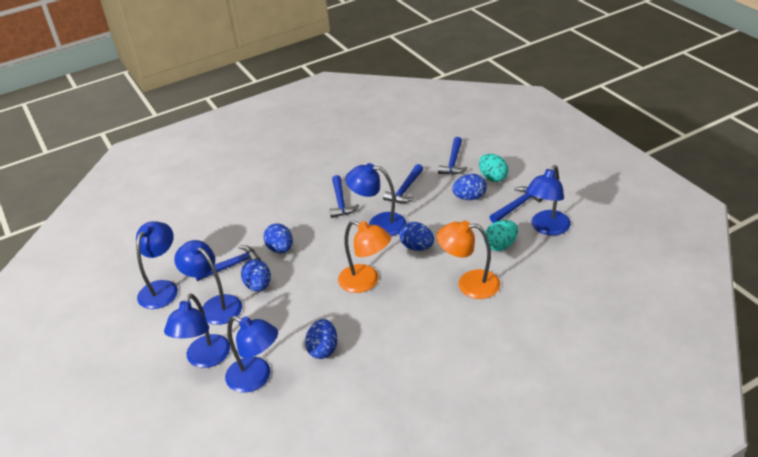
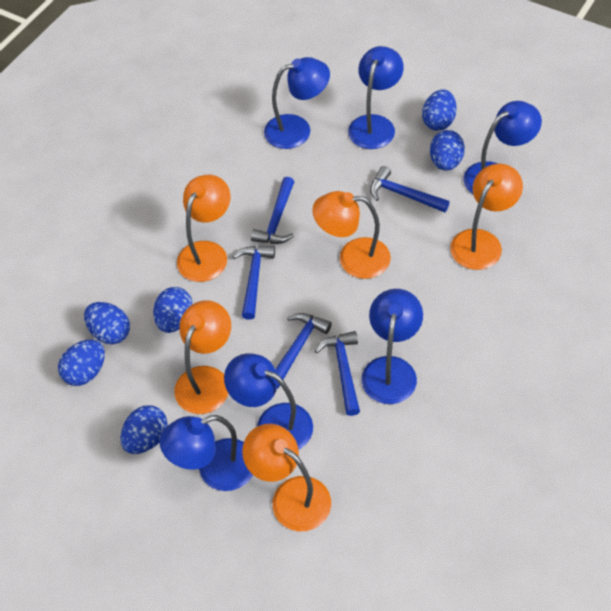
blue egg: 5 -> 6
orange lamp: 2 -> 5
turquoise egg: 2 -> 0

